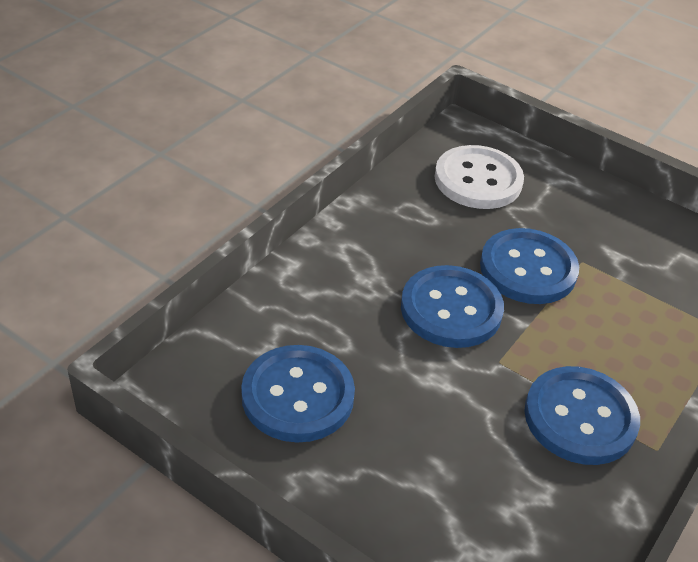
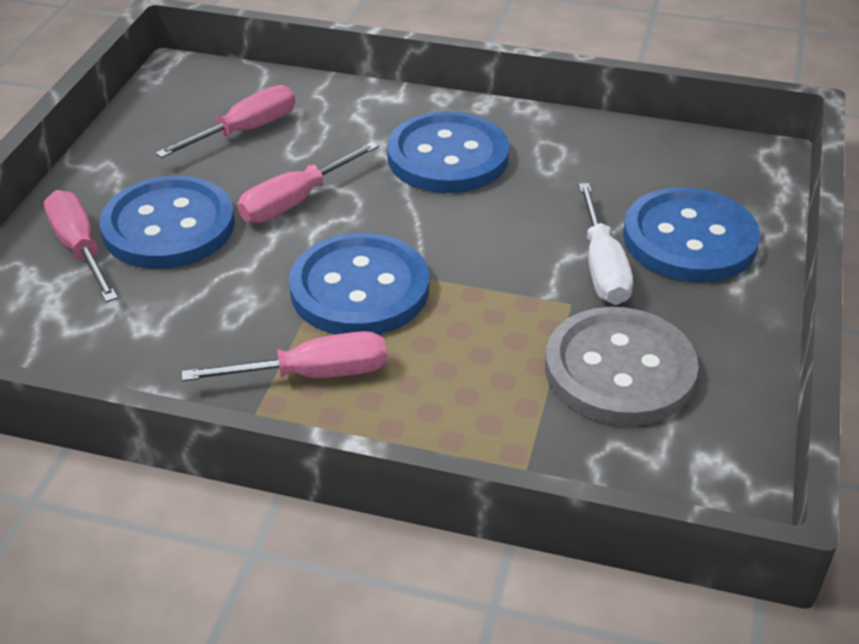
grey button: 0 -> 1
pink screwdriver: 0 -> 4
white button: 1 -> 0
white screwdriver: 0 -> 1

